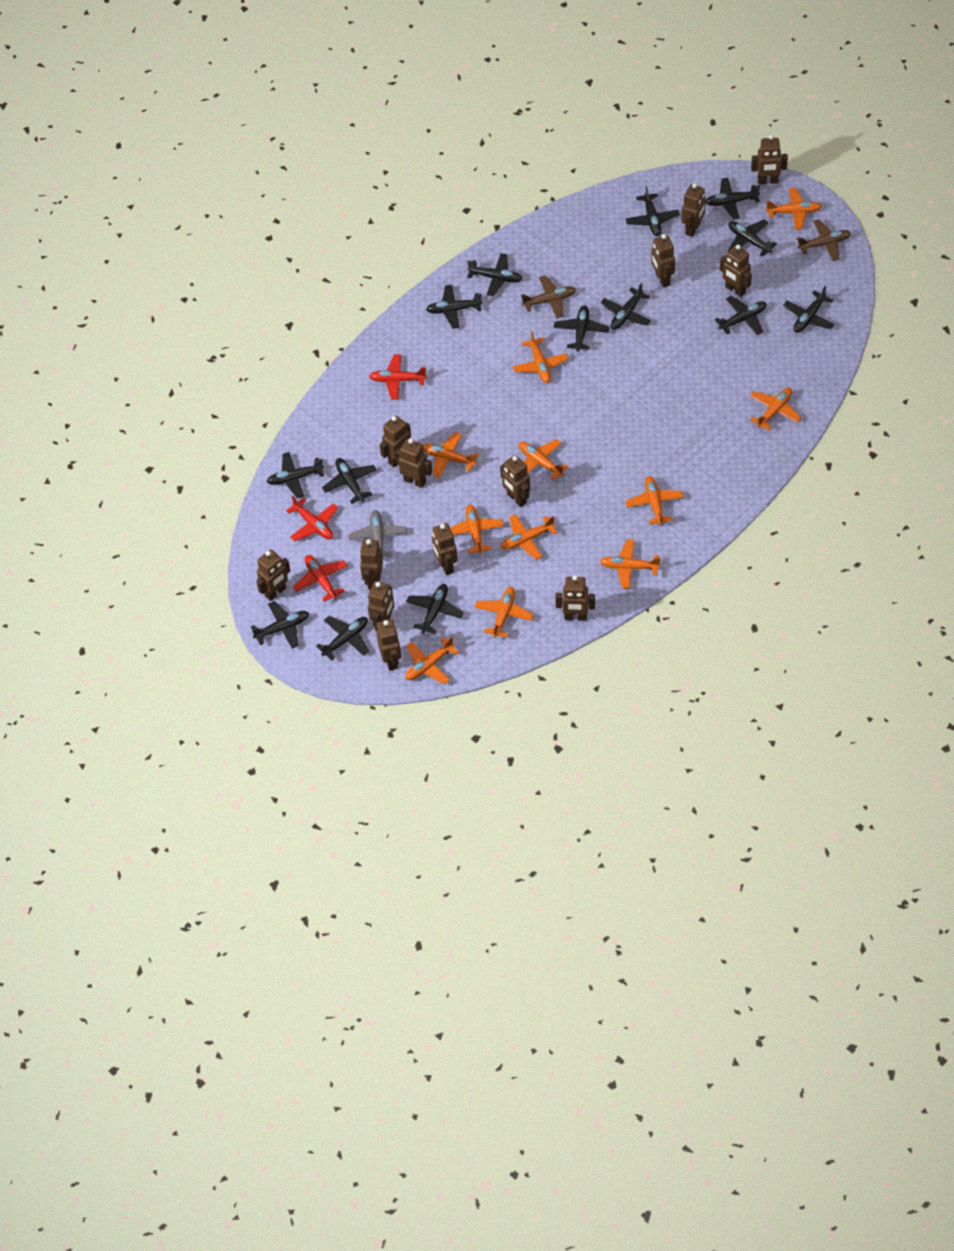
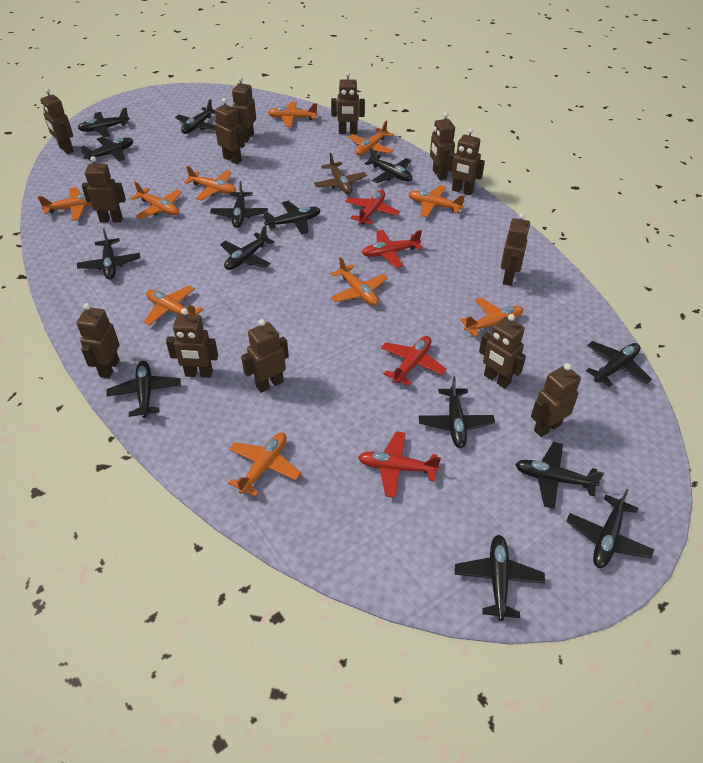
brown plane: 2 -> 1
grey plane: 1 -> 0
orange plane: 11 -> 10
red plane: 3 -> 4

